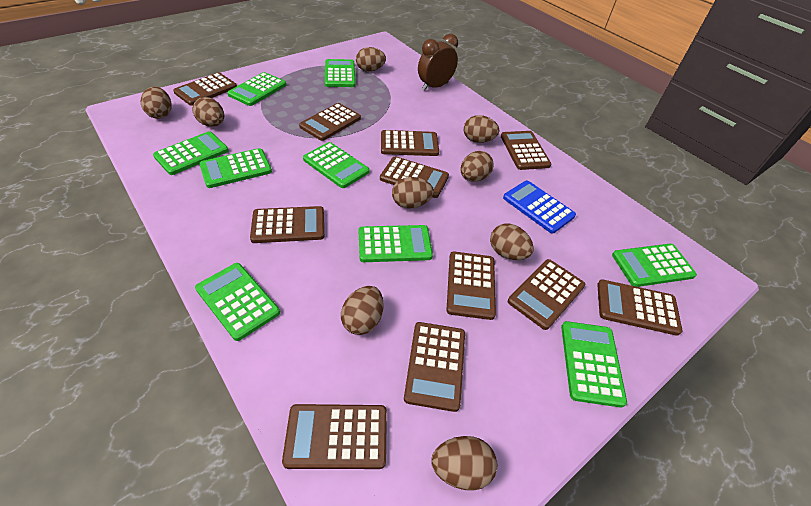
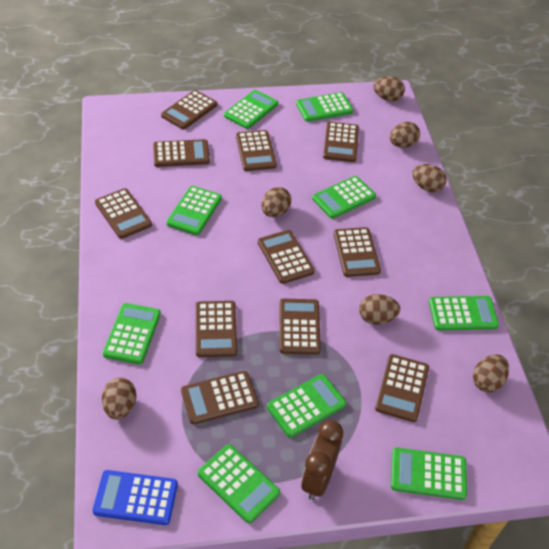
brown egg: 9 -> 7

